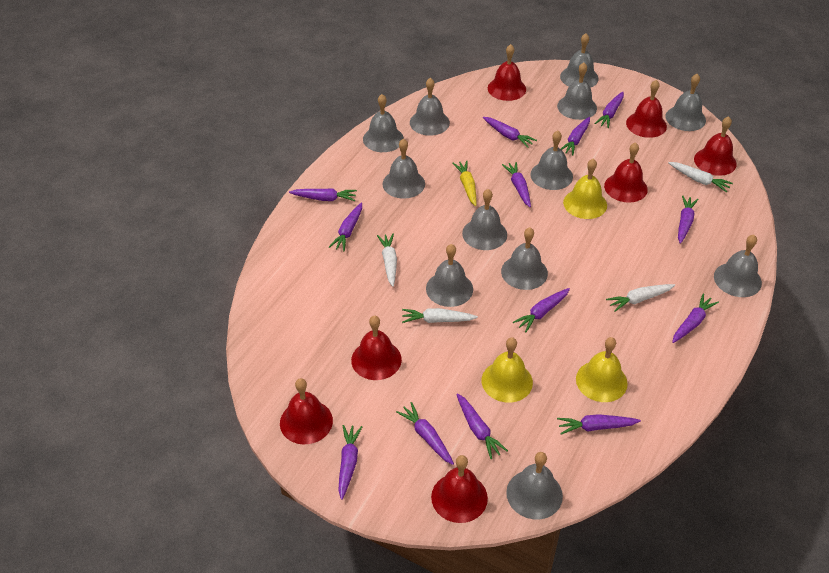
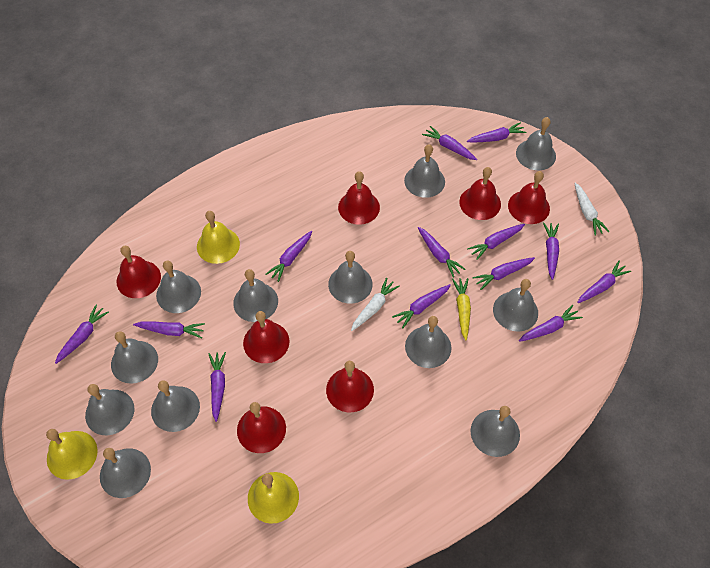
white carrot: 4 -> 2

